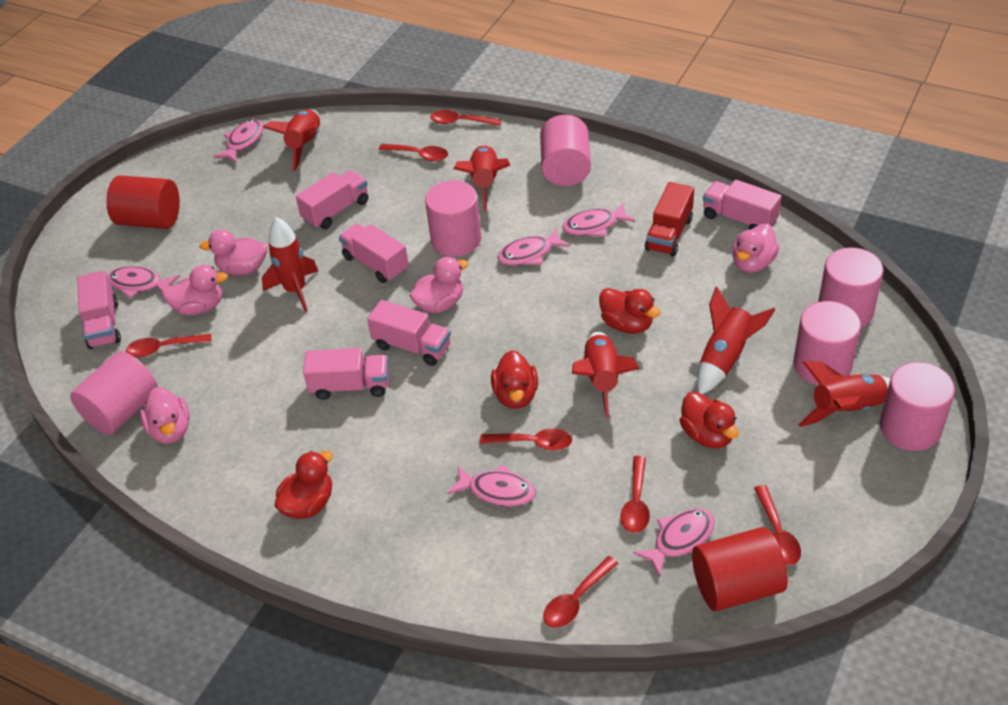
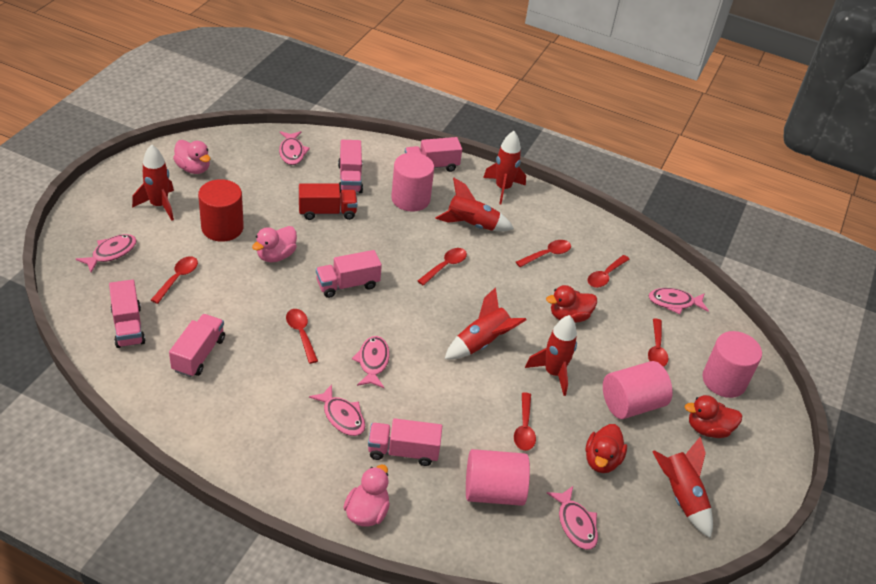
pink cylinder: 6 -> 4
pink duck: 5 -> 3
red cylinder: 2 -> 1
red duck: 4 -> 3

